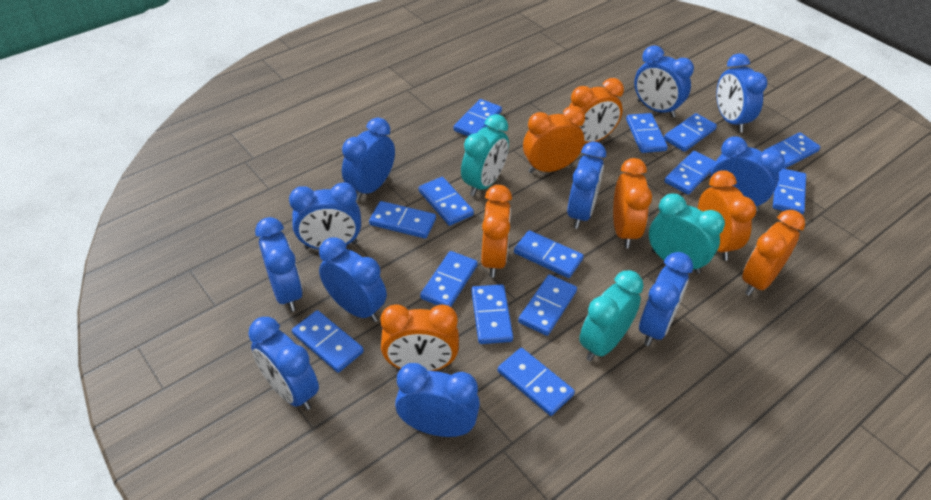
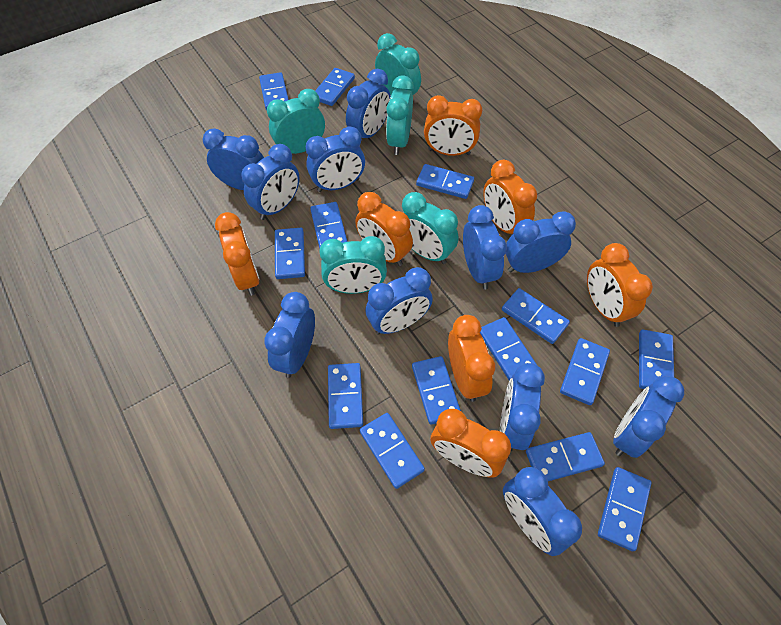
turquoise clock: 3 -> 5

